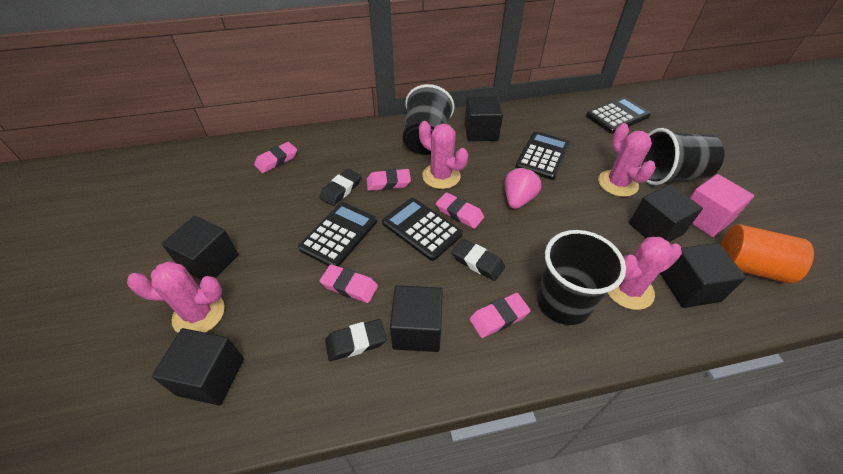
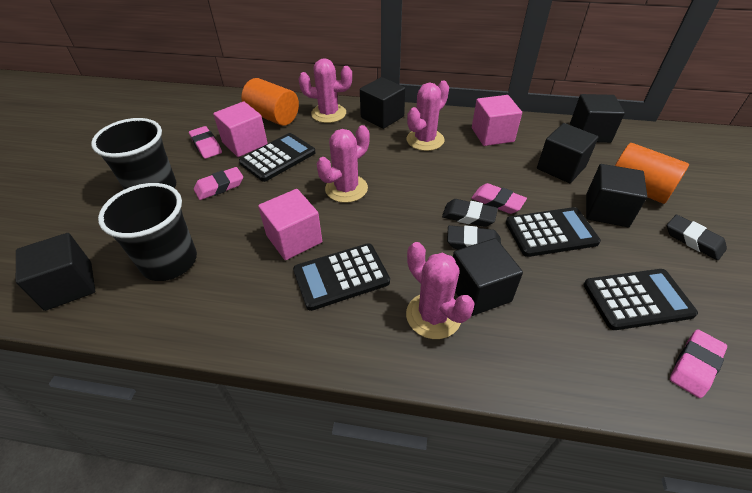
black cup: 3 -> 2
orange cylinder: 1 -> 2
pink cube: 1 -> 3
pink eraser: 5 -> 4
pink strawberry: 1 -> 0

